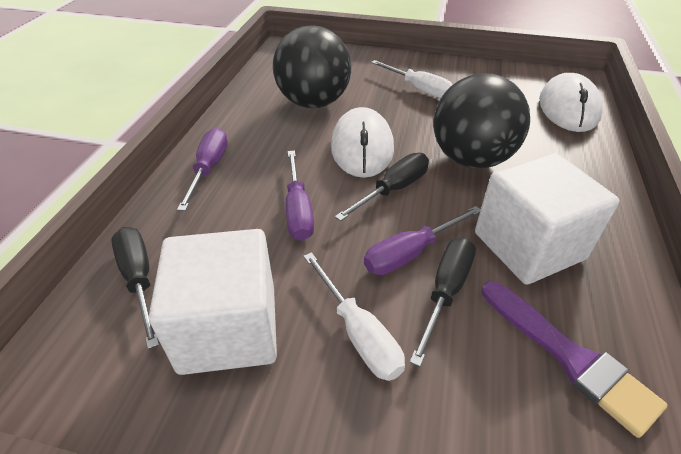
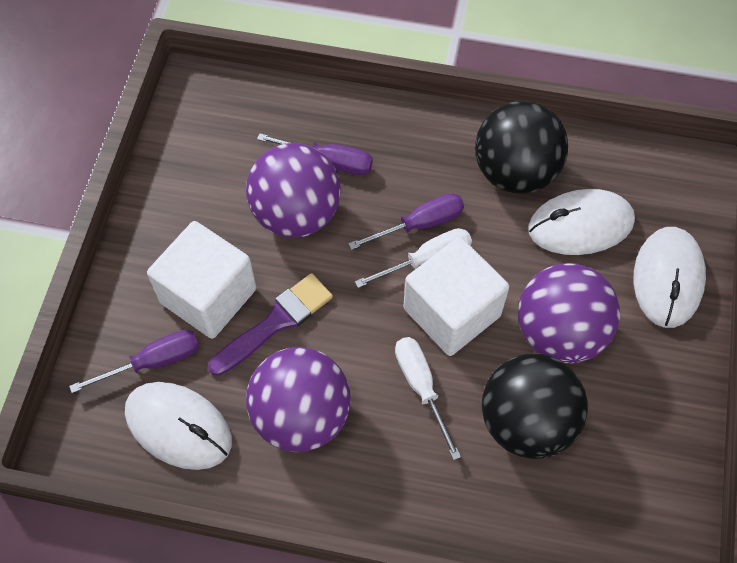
black screwdriver: 3 -> 0
purple ball: 0 -> 3
white mouse: 2 -> 3

